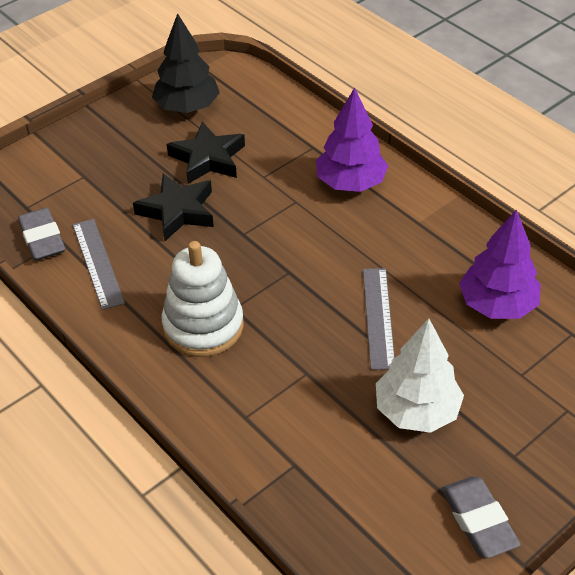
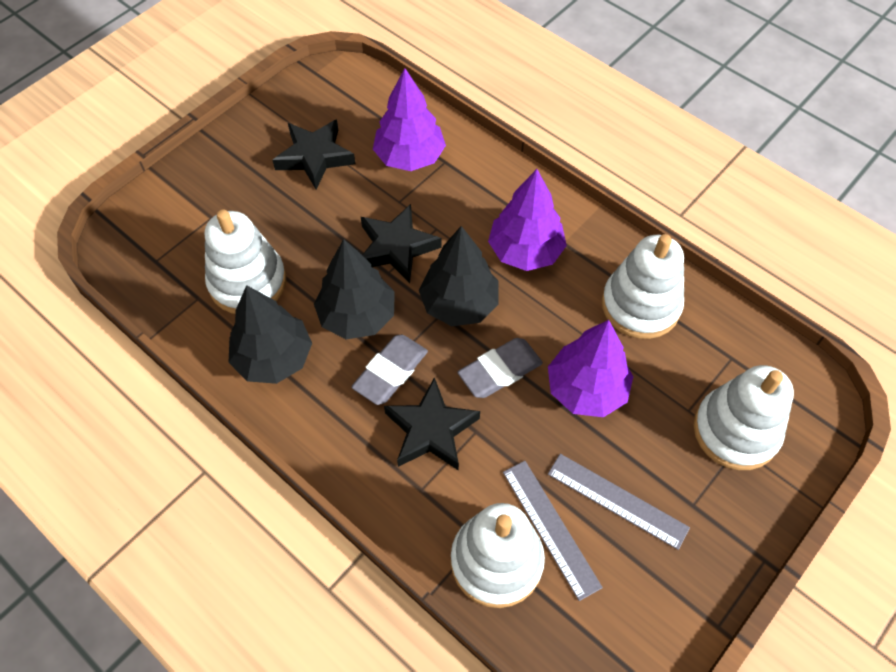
black star: 2 -> 3
black tree: 1 -> 3
purple tree: 2 -> 3
white stacking toy: 1 -> 4
white tree: 1 -> 0

